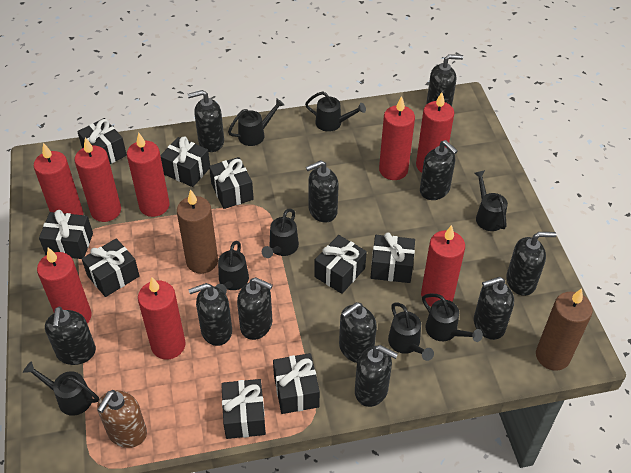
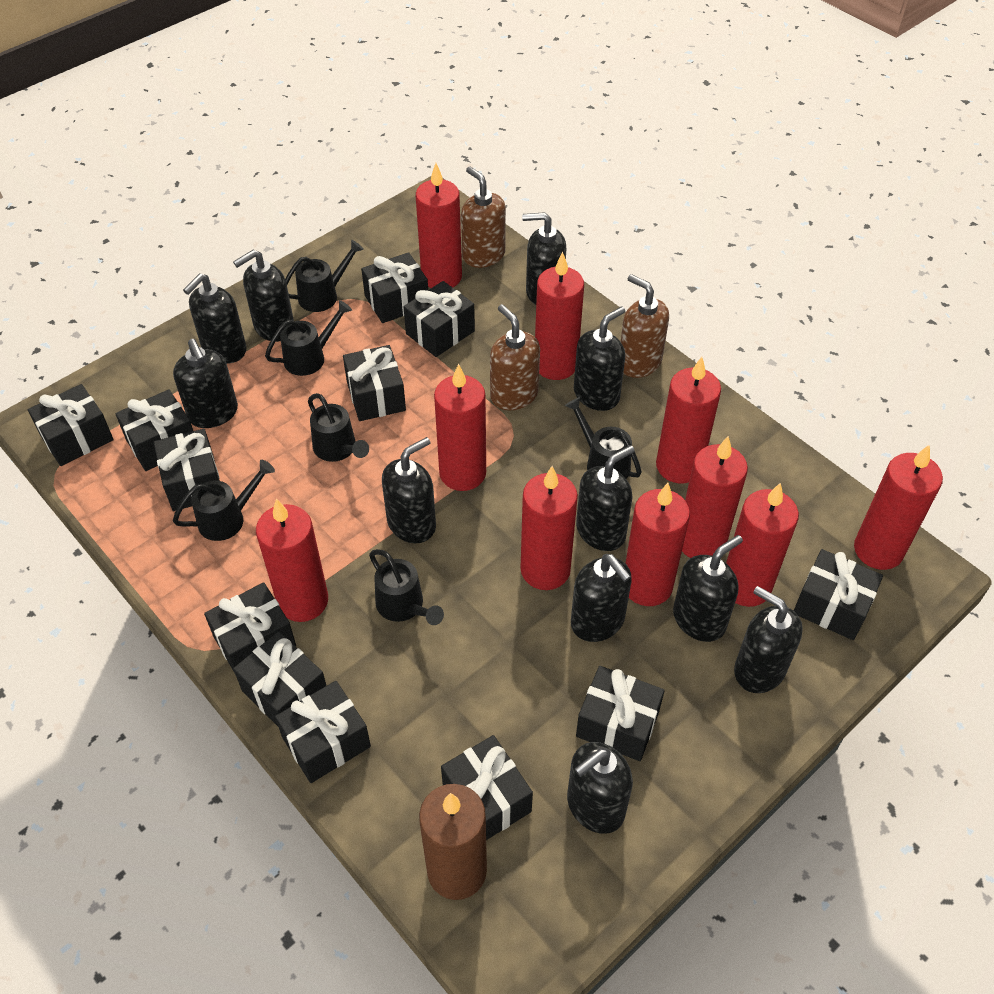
black gift: 9 -> 12
black watering can: 8 -> 6
brown candle: 2 -> 1
brown soap dispenser: 1 -> 3
red candle: 8 -> 10

